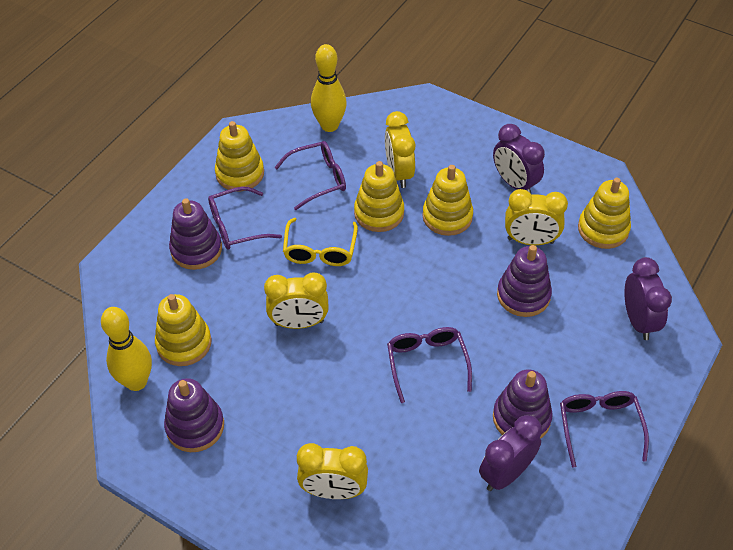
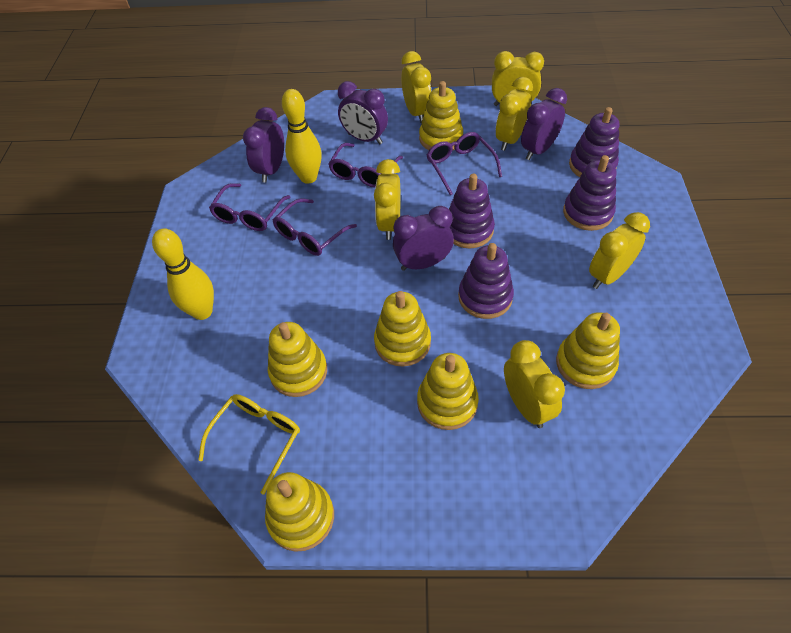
purple clock: 3 -> 4
yellow clock: 4 -> 6
yellow stacking toy: 5 -> 6

